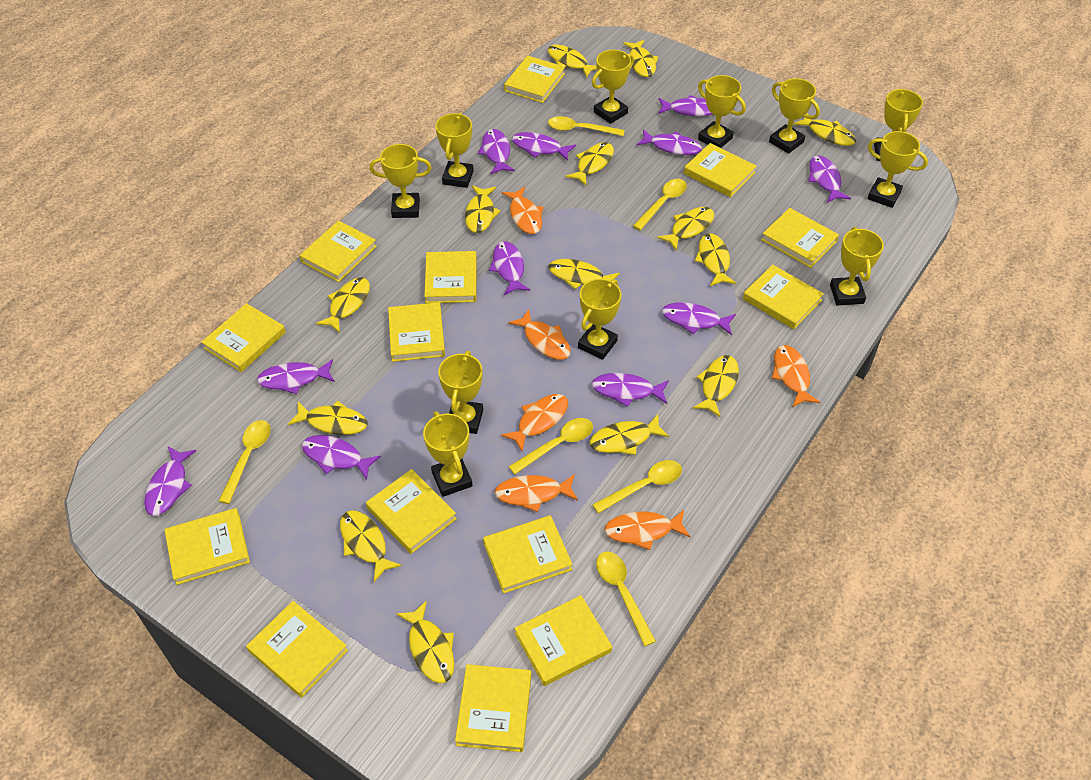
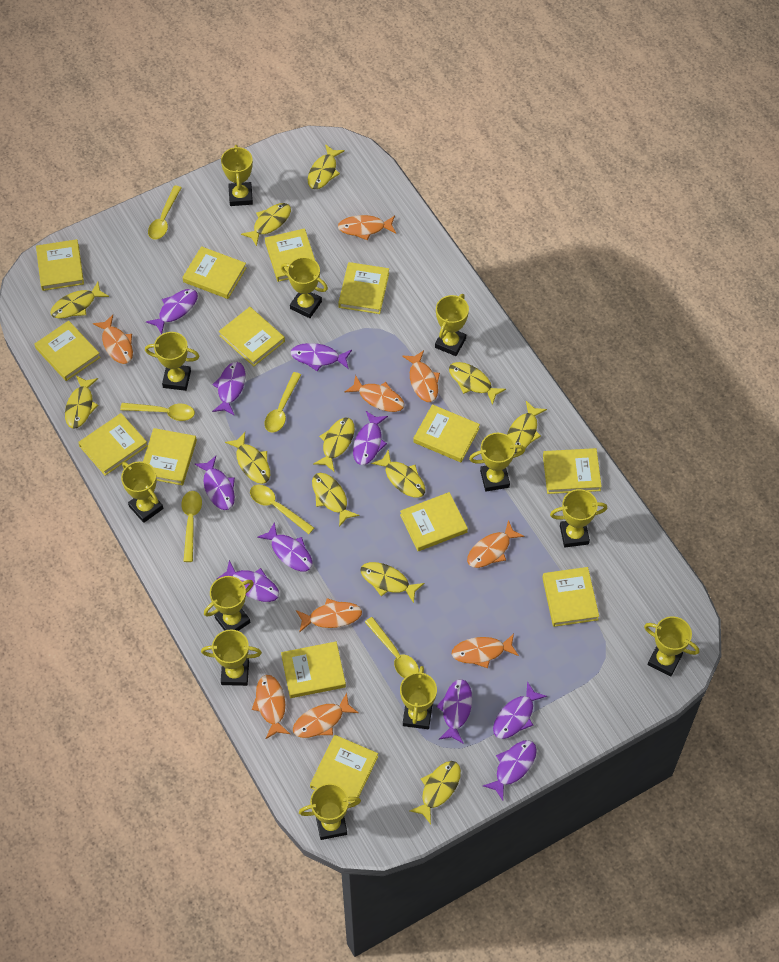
orange fish: 6 -> 9
purple fish: 11 -> 10
yellow fish: 14 -> 12
yellow trophy: 11 -> 12

